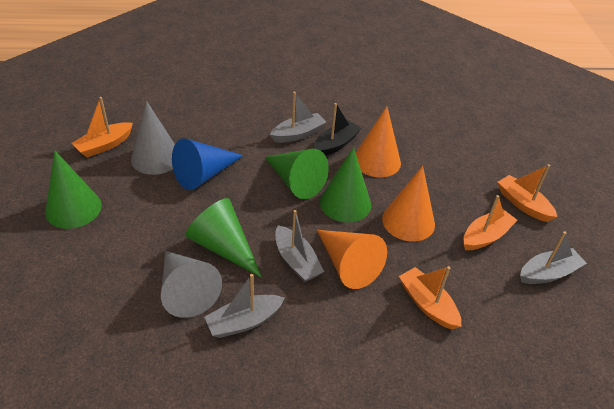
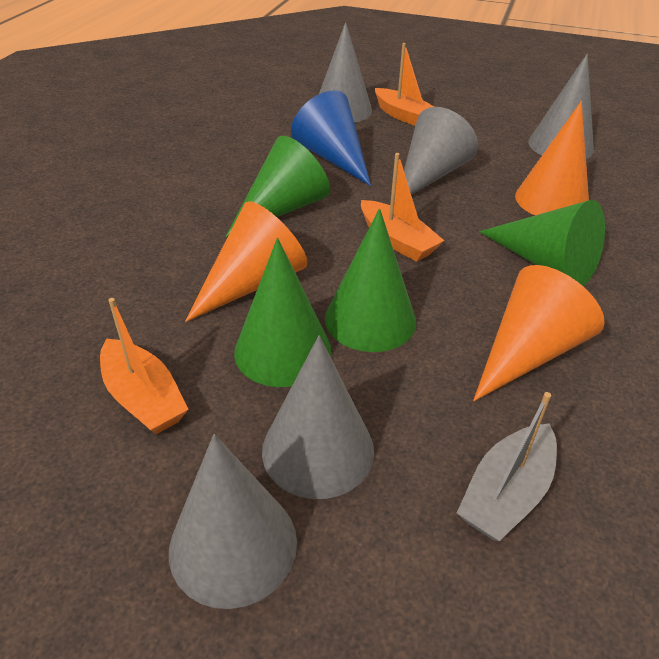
black boat: 1 -> 0
grey boat: 4 -> 1
grey cone: 2 -> 5
orange boat: 4 -> 3

